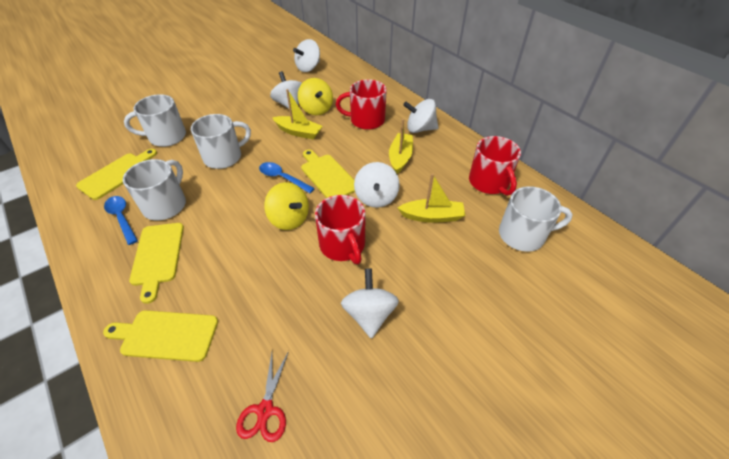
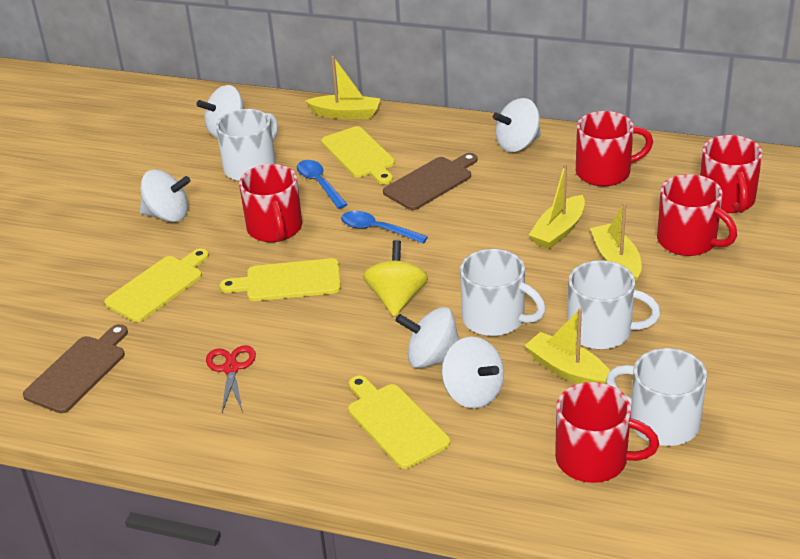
brown cutting board: 0 -> 2
red mug: 3 -> 5
yellow boat: 3 -> 4
yellow spinning top: 2 -> 1

